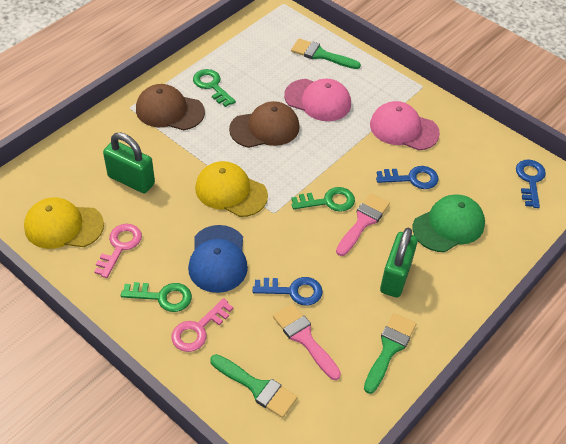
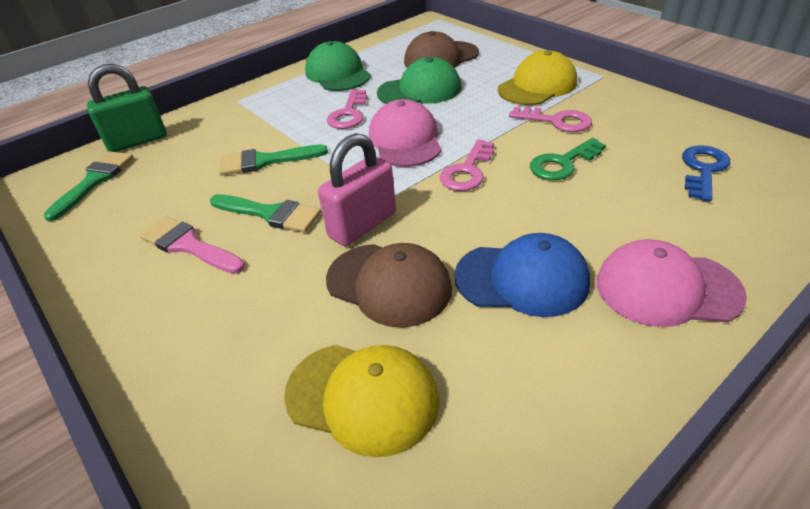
blue key: 3 -> 1
green cap: 1 -> 2
green key: 3 -> 1
green padlock: 2 -> 1
pink brush: 2 -> 1
pink key: 2 -> 3
pink padlock: 0 -> 1

